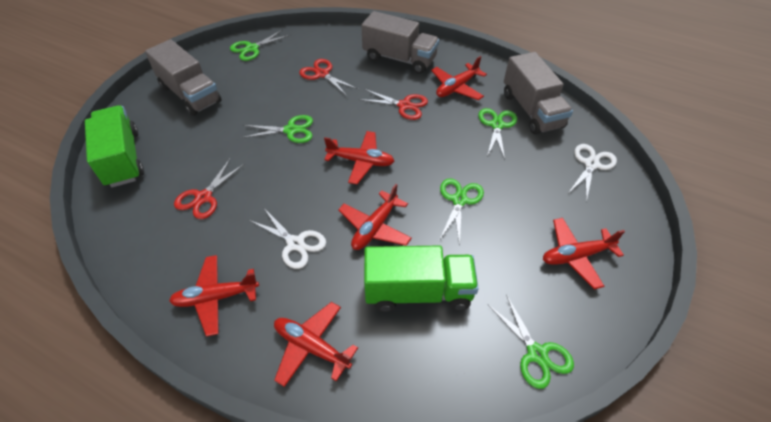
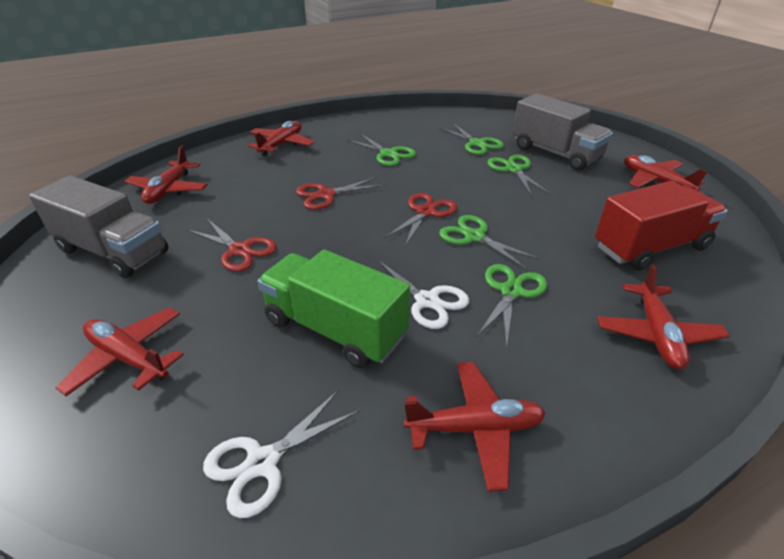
green truck: 2 -> 1
grey truck: 3 -> 2
red truck: 0 -> 1

